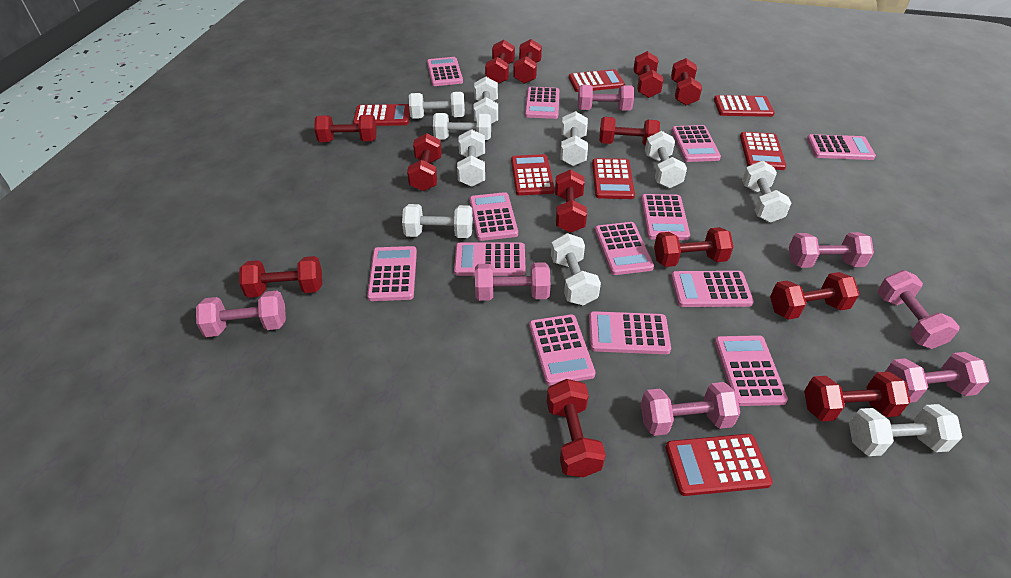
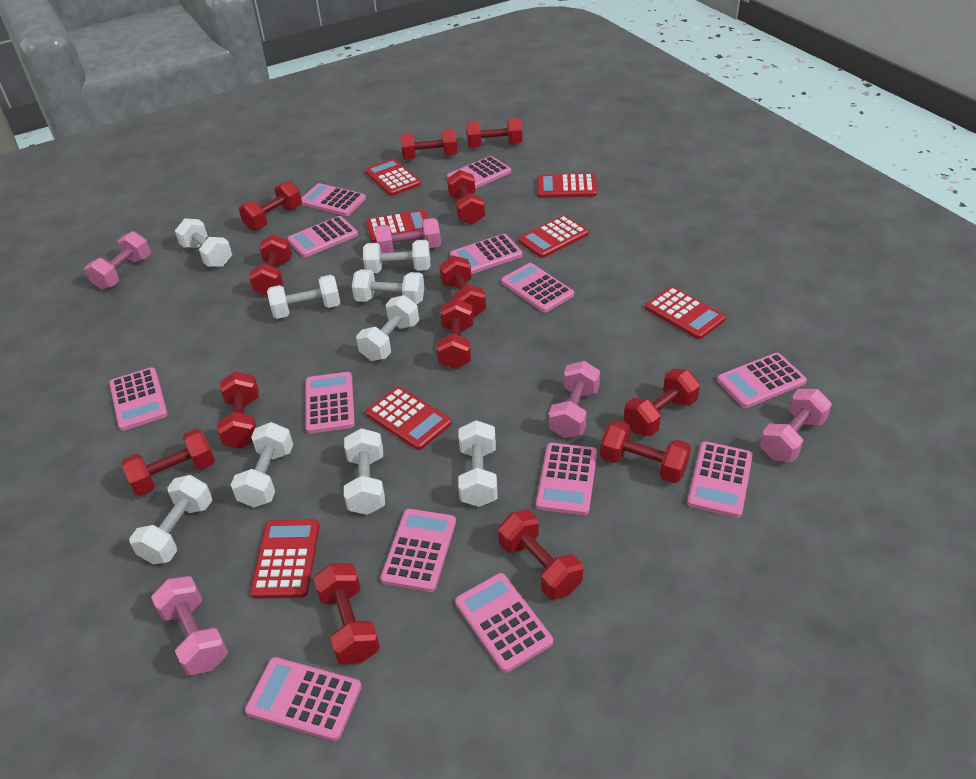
pink dumbbell: 7 -> 5
white dumbbell: 10 -> 9

